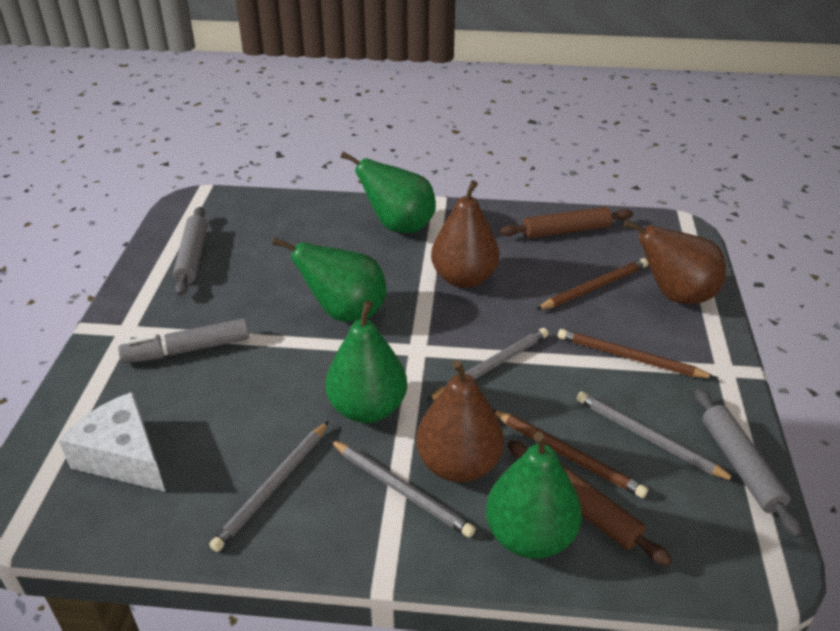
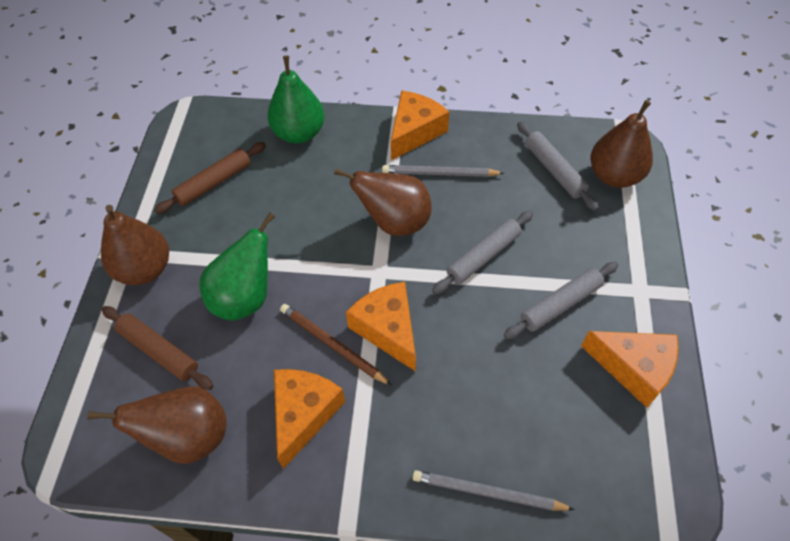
brown pear: 3 -> 4
brown pencil: 3 -> 1
green pear: 4 -> 2
grey marker: 1 -> 0
grey pencil: 4 -> 2
grey rolling pin: 2 -> 3
orange cheese: 0 -> 4
white cheese: 1 -> 0

